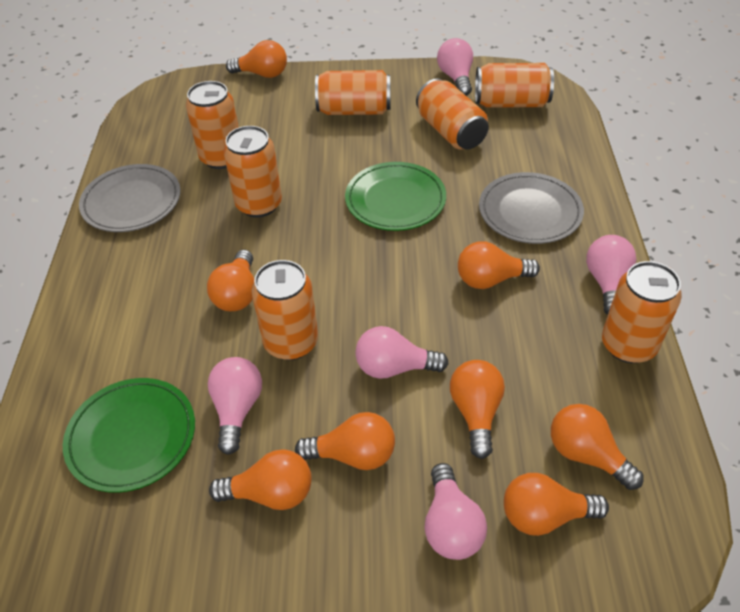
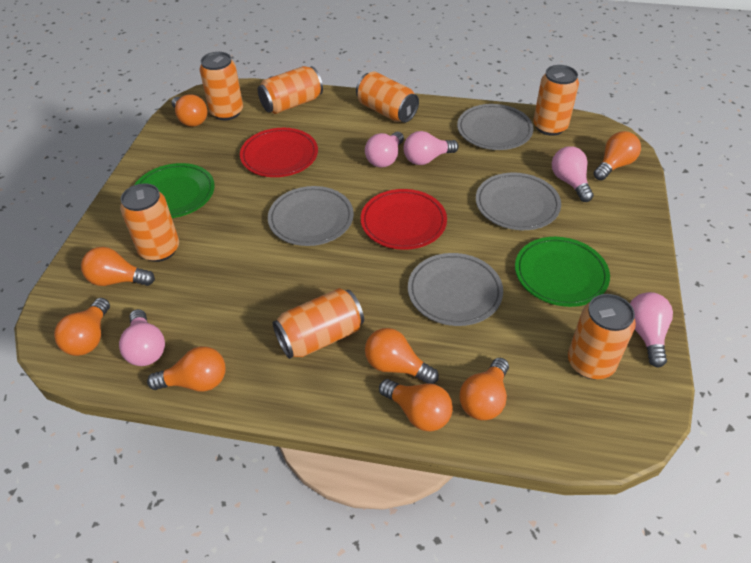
grey plate: 2 -> 4
red plate: 0 -> 2

